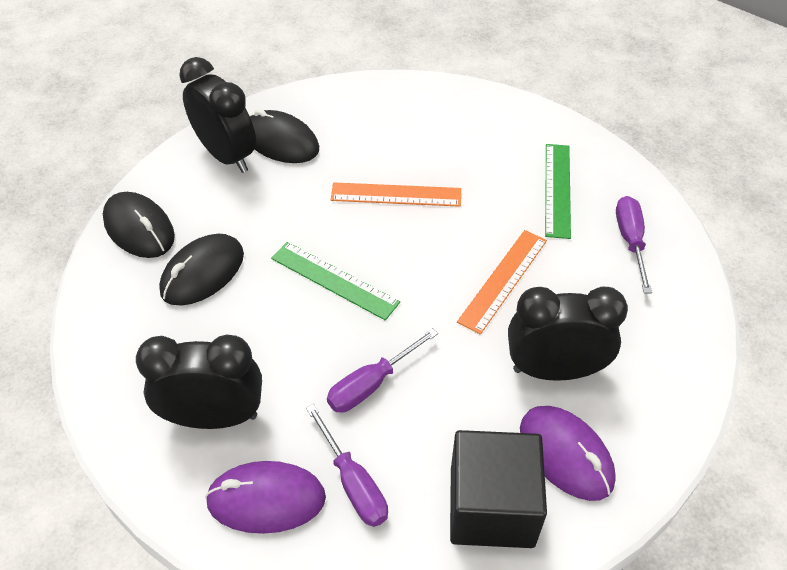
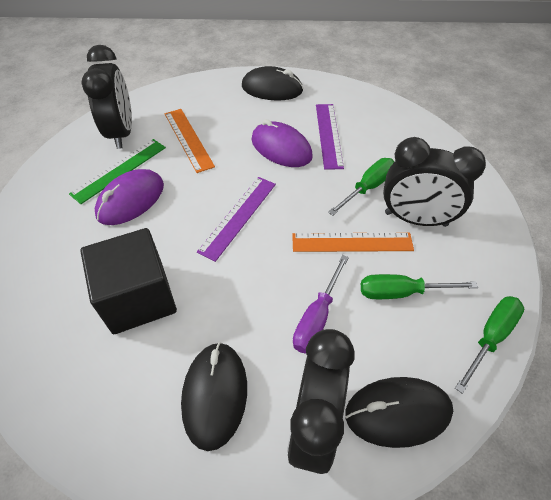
green ruler: 2 -> 1
green screwdriver: 0 -> 3
purple ruler: 0 -> 2
purple screwdriver: 3 -> 1

